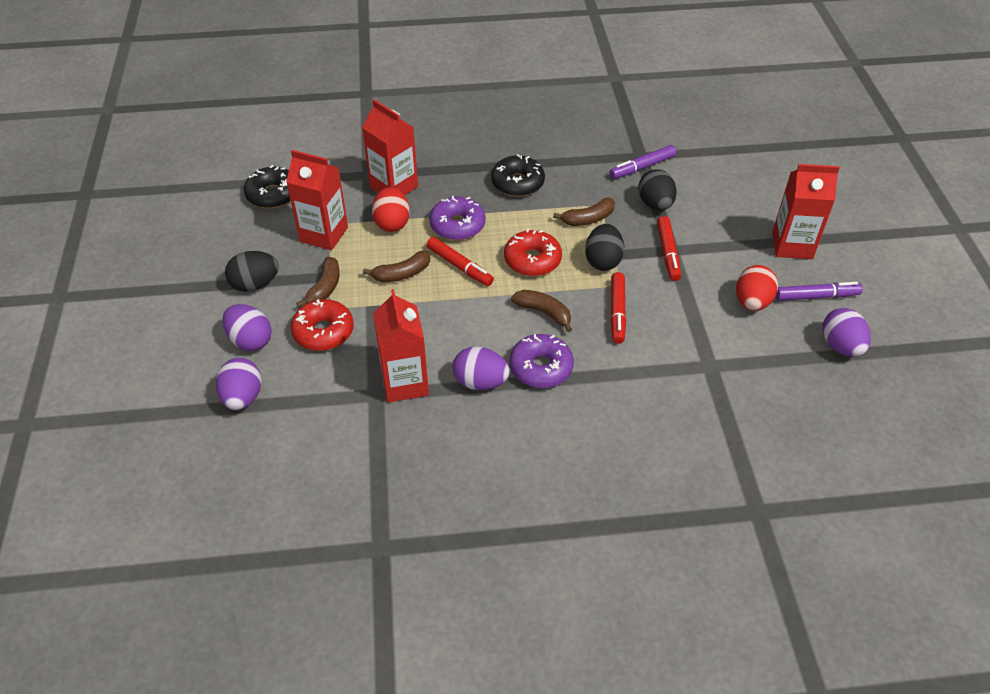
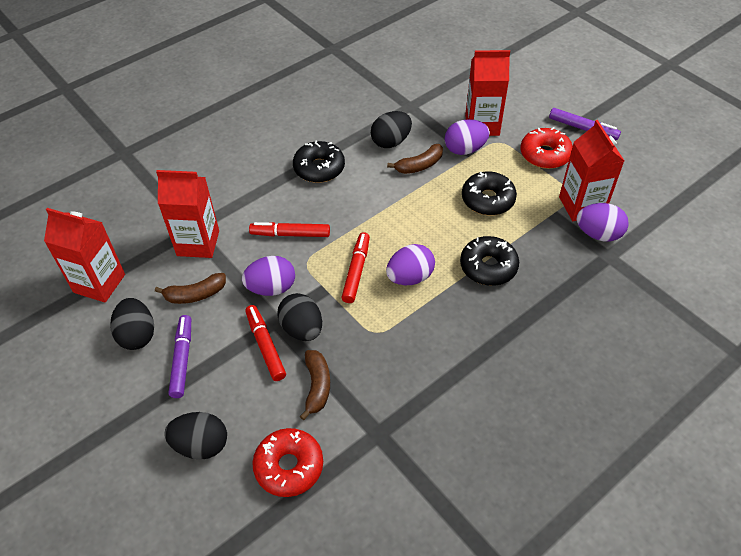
black donut: 2 -> 3
black egg: 3 -> 4
brown banana: 4 -> 3
purple donut: 2 -> 0
red egg: 2 -> 0

